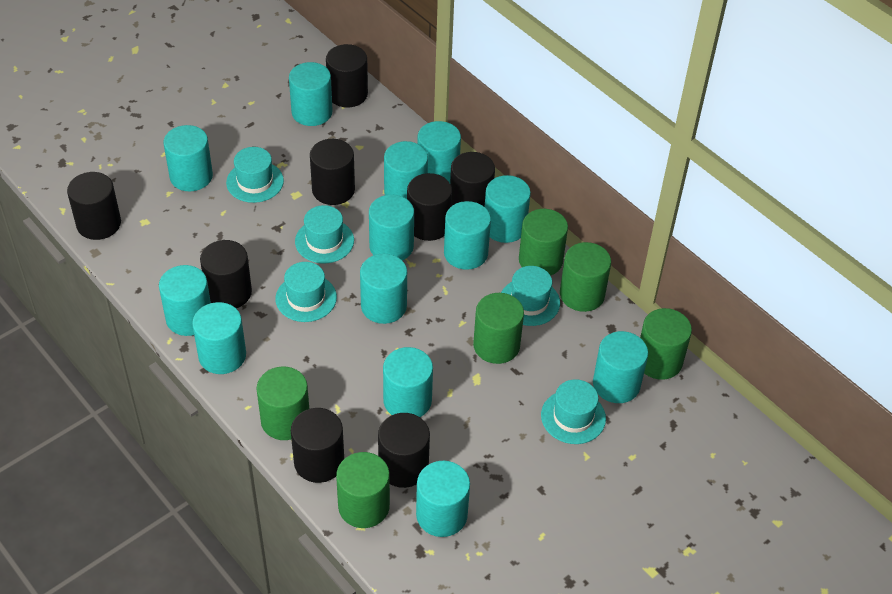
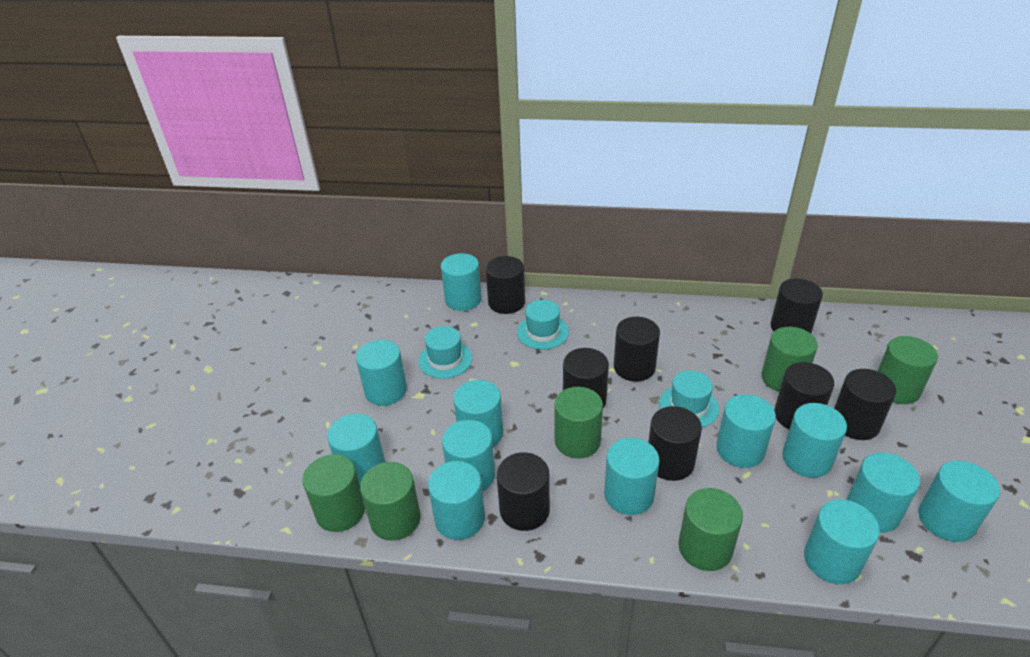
turquoise cylinder: 13 -> 12
turquoise hat: 5 -> 3

